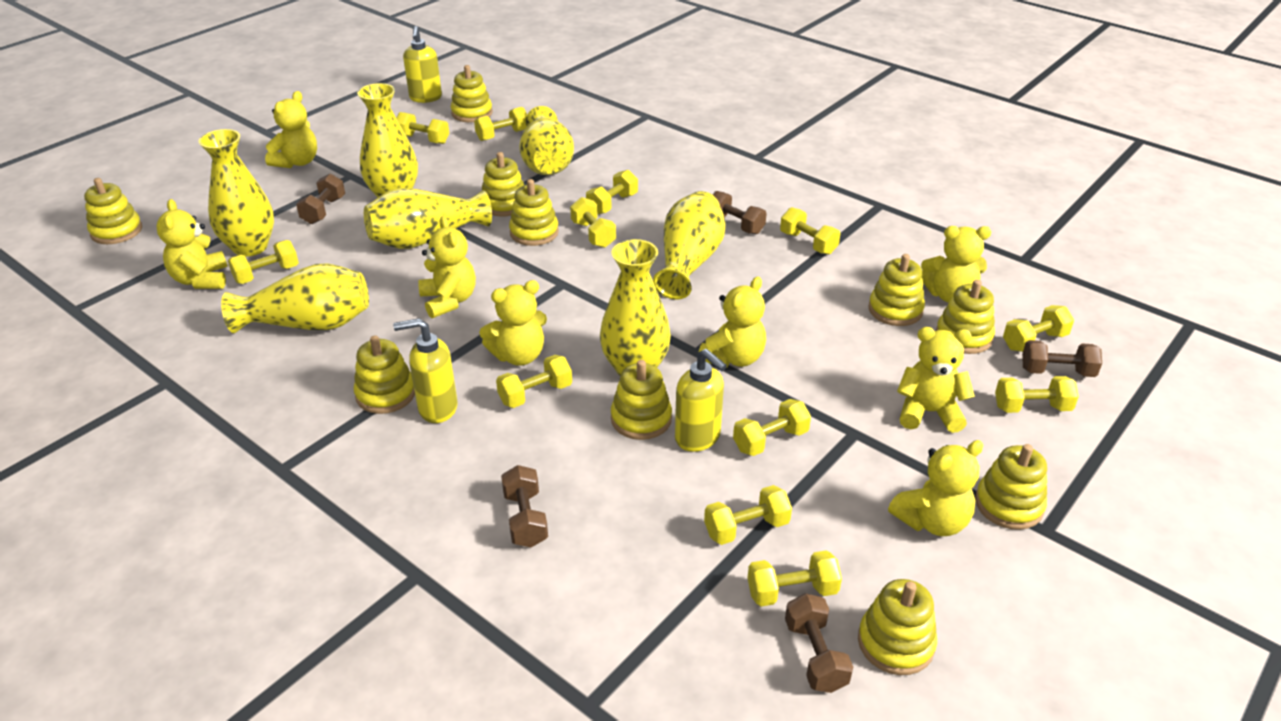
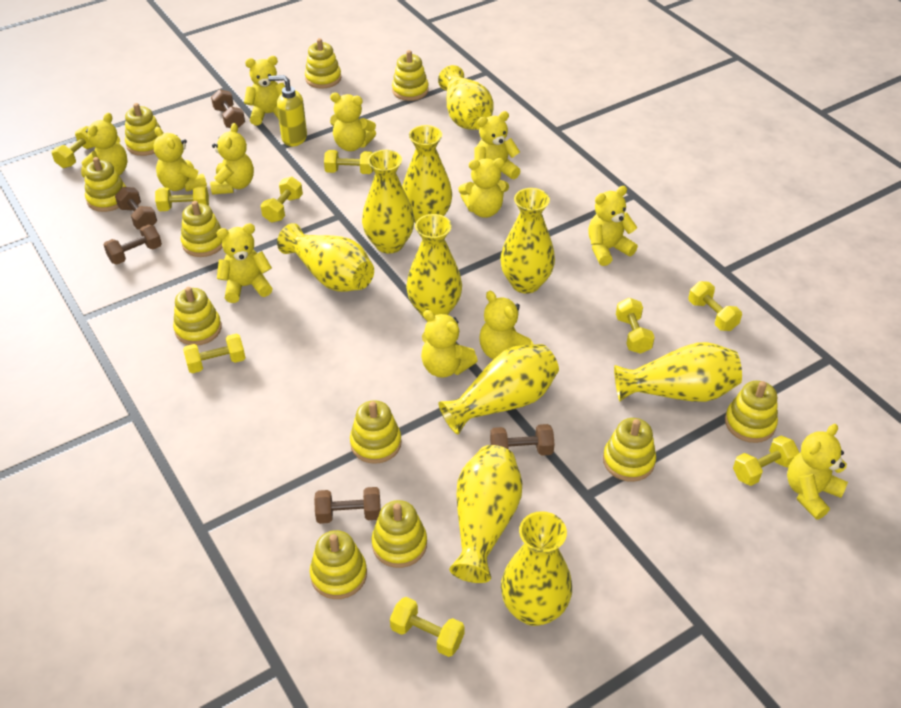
yellow dumbbell: 12 -> 9
yellow soap dispenser: 3 -> 1
yellow stacking toy: 10 -> 11
yellow teddy bear: 8 -> 12
yellow vase: 7 -> 10

